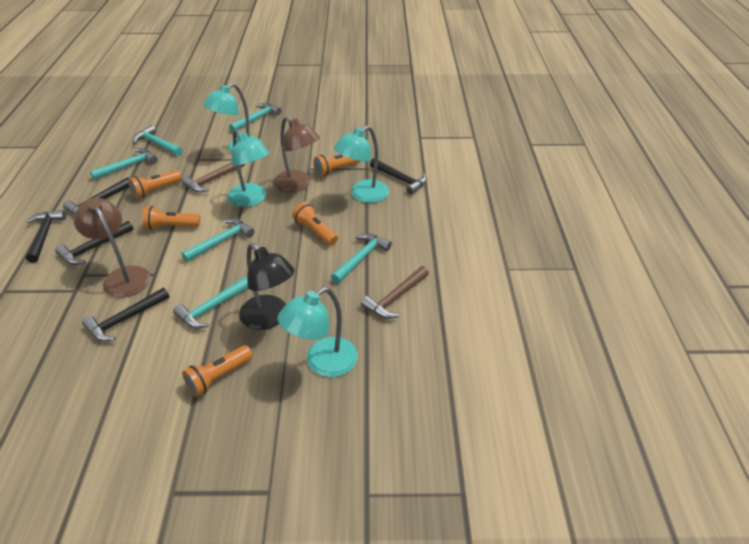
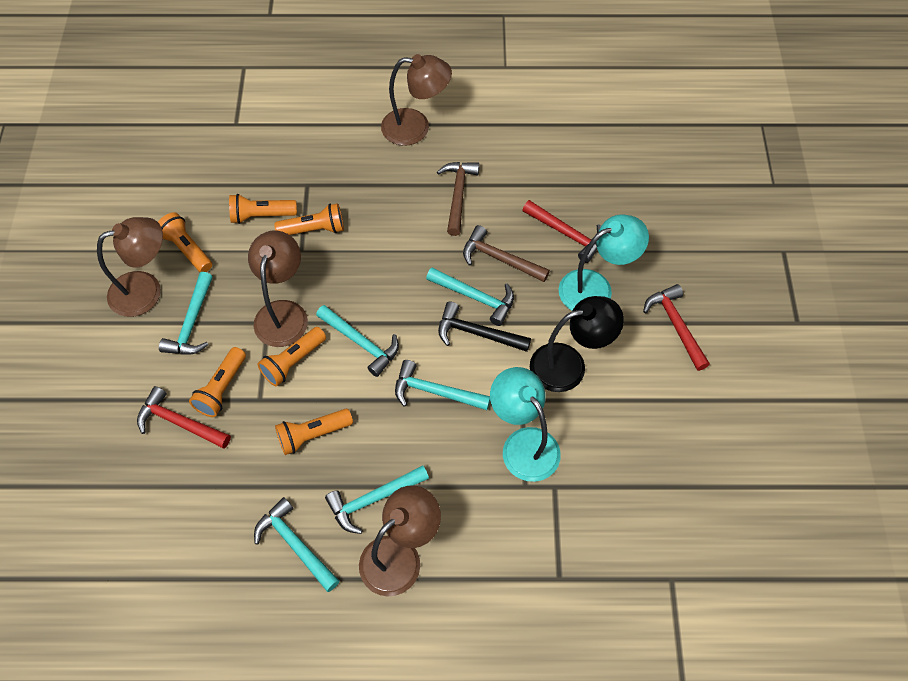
black hammer: 5 -> 1
brown lamp: 2 -> 4
orange flashlight: 5 -> 6
red hammer: 0 -> 3
turquoise lamp: 4 -> 2

